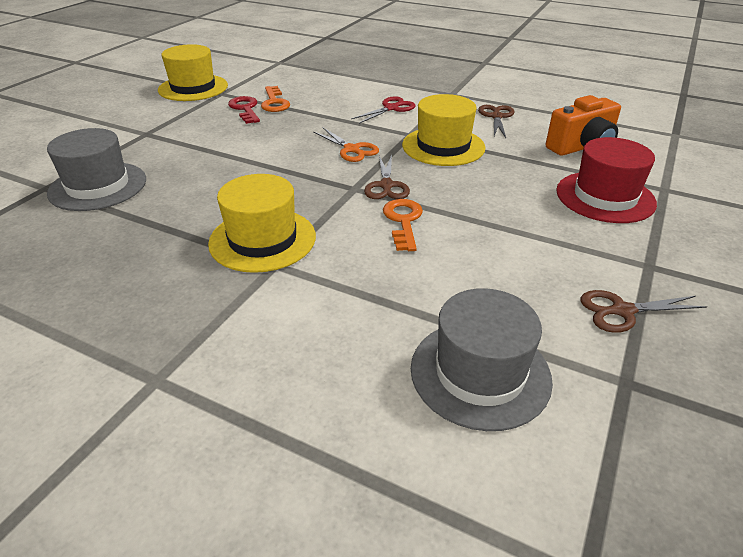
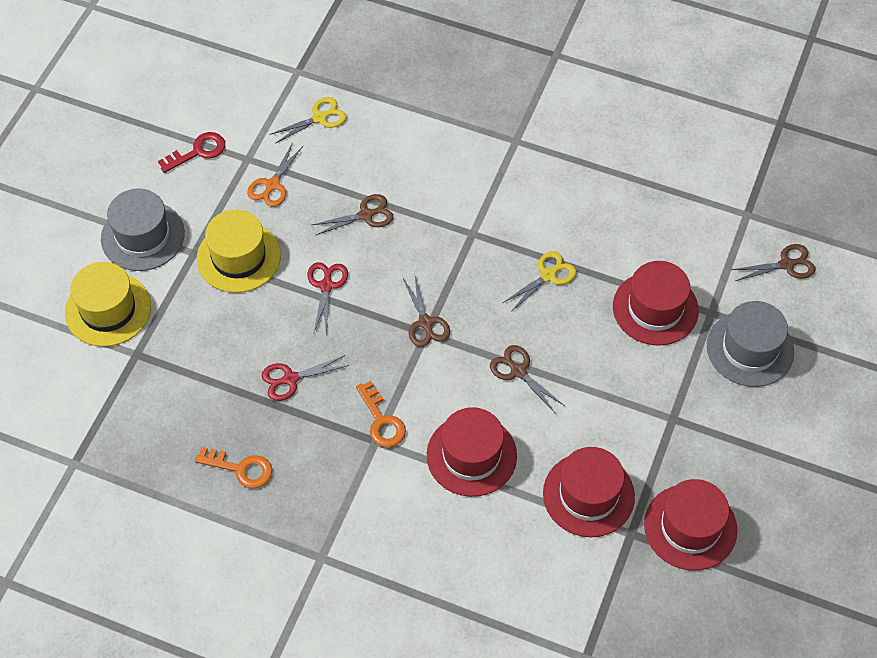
brown scissors: 3 -> 4
orange camera: 1 -> 0
red hat: 1 -> 4
red scissors: 1 -> 2
yellow hat: 3 -> 2
yellow scissors: 0 -> 2

